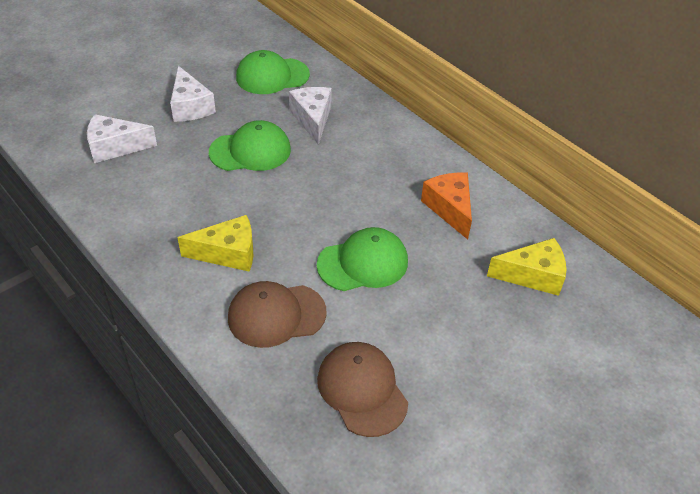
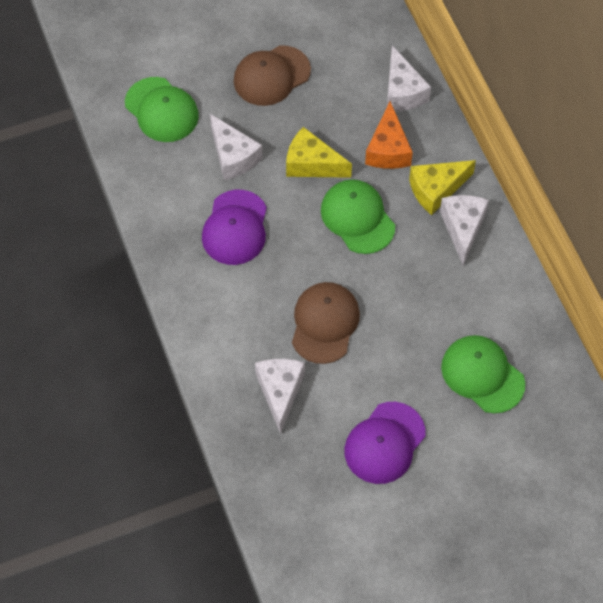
purple cap: 0 -> 2
white cheese: 3 -> 4

